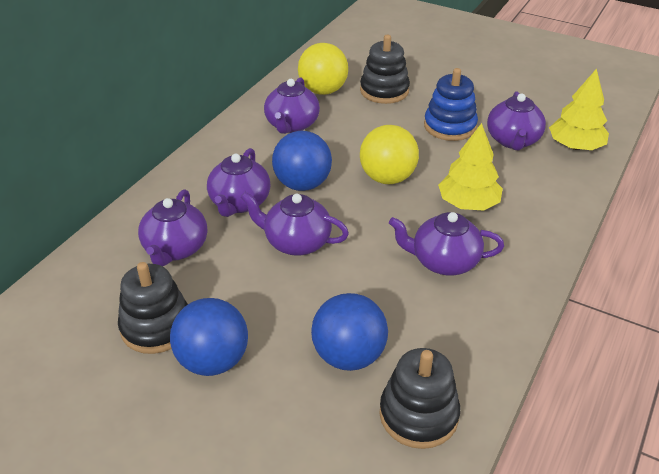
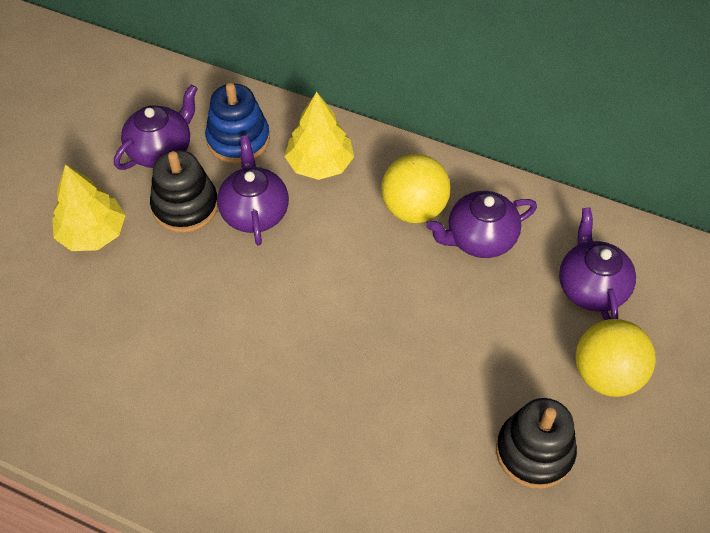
black stacking toy: 3 -> 2
blue ball: 3 -> 0
purple teapot: 6 -> 4

